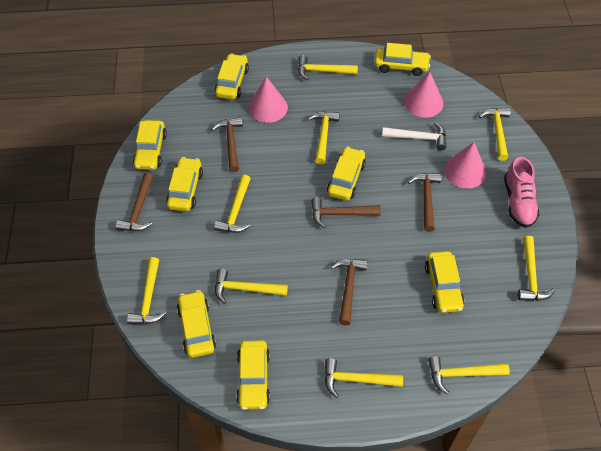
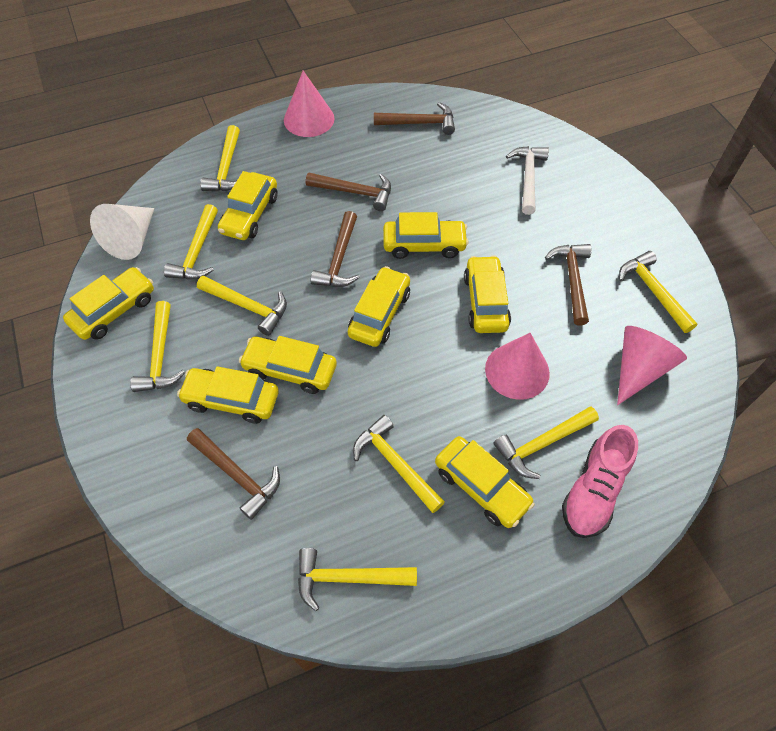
white cone: 0 -> 1
yellow hammer: 9 -> 8

